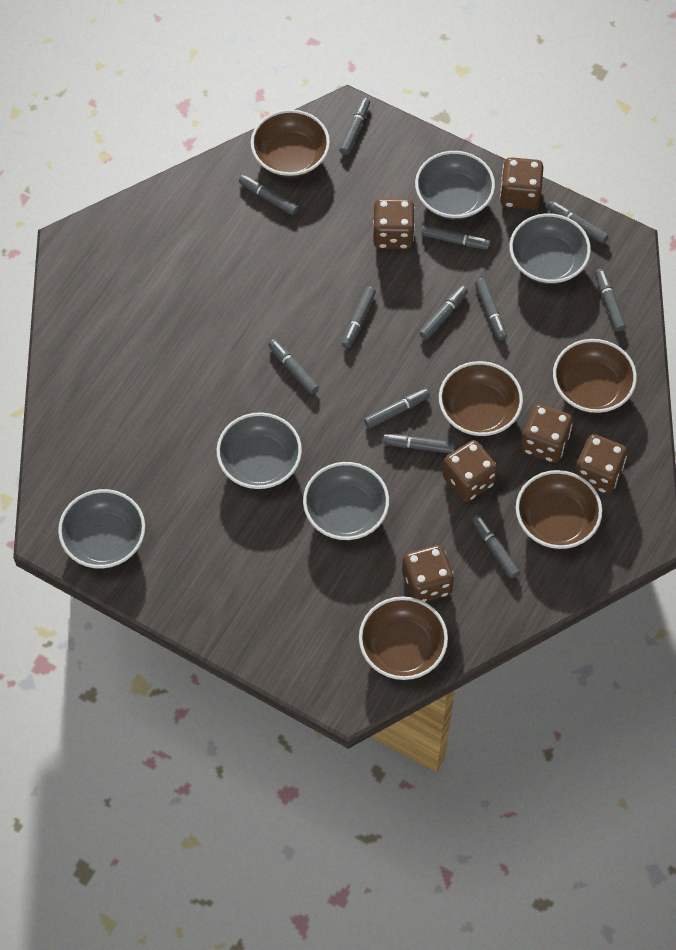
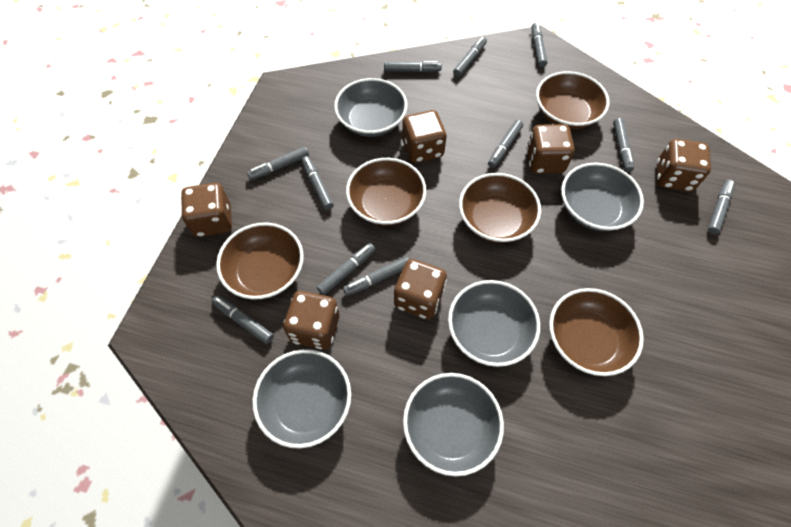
grey marker: 12 -> 11

